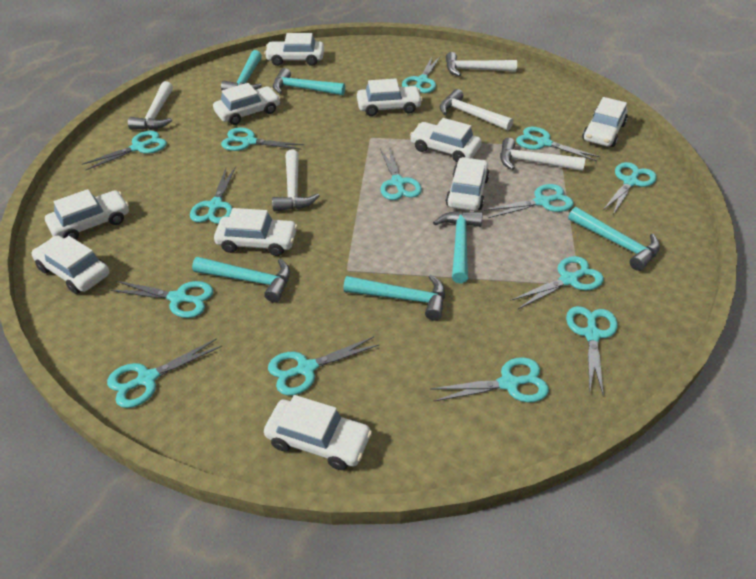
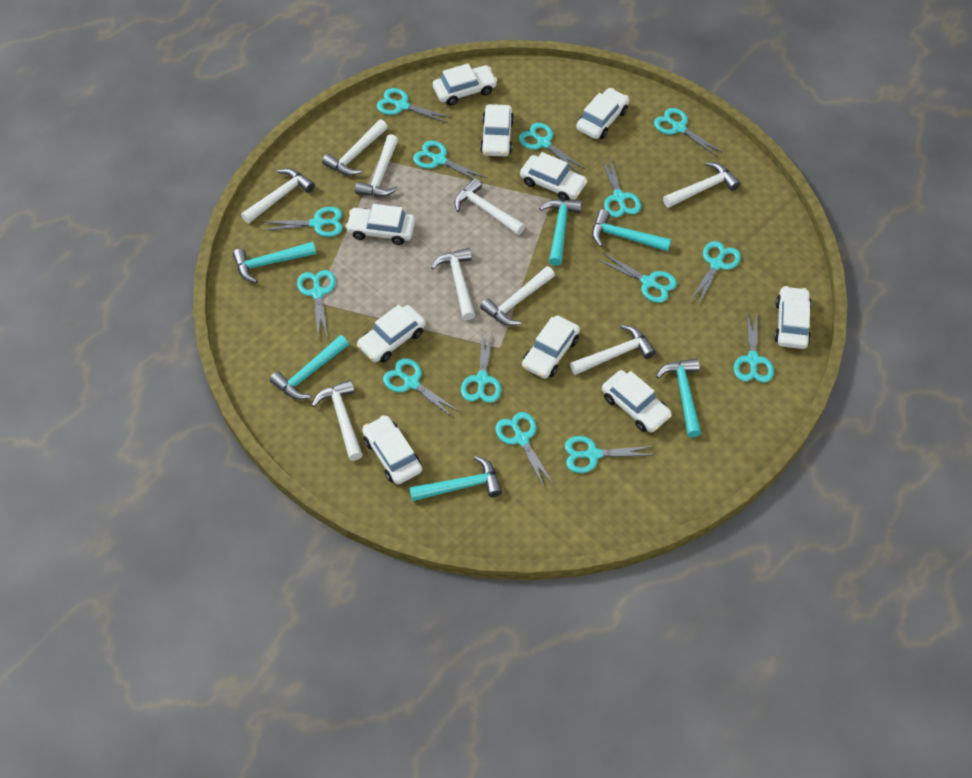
white hammer: 5 -> 9

